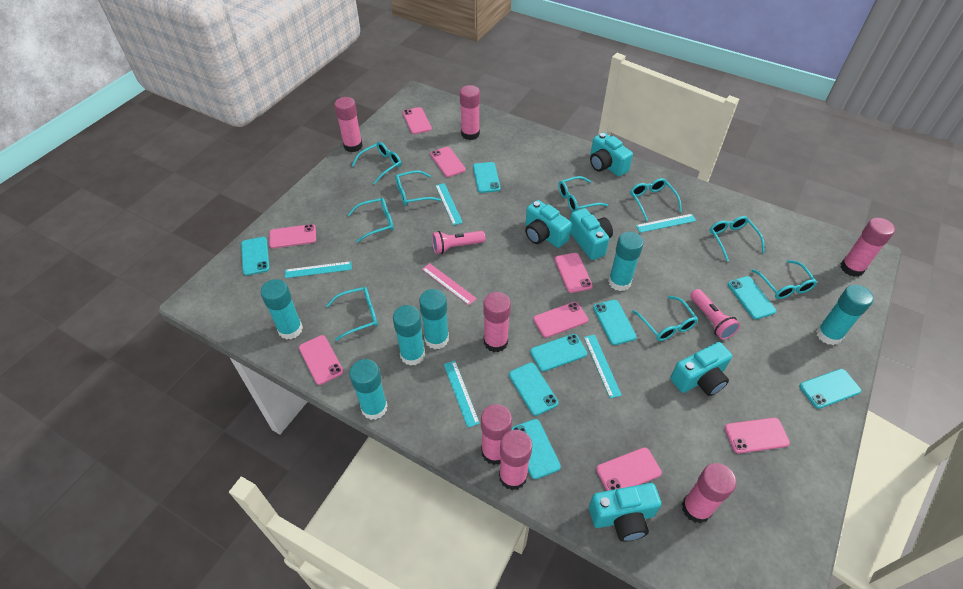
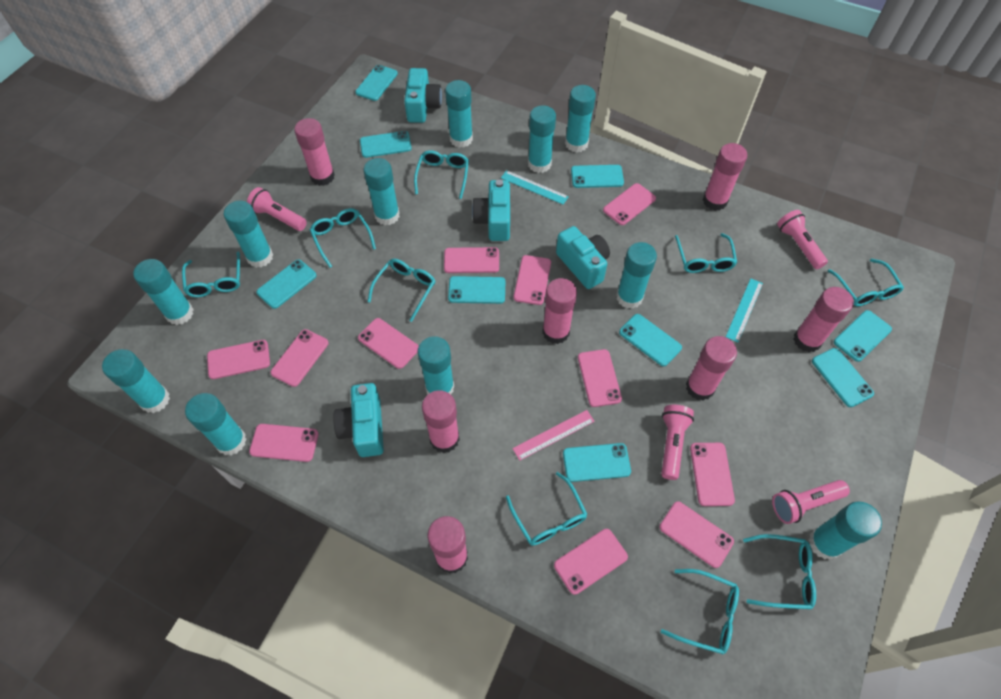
pink flashlight: 2 -> 4
pink phone: 8 -> 11
turquoise camera: 5 -> 4
turquoise glue stick: 6 -> 11
turquoise phone: 8 -> 9
turquoise ruler: 5 -> 2

